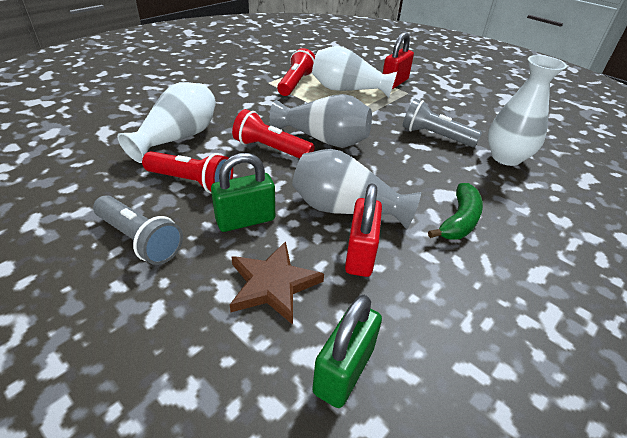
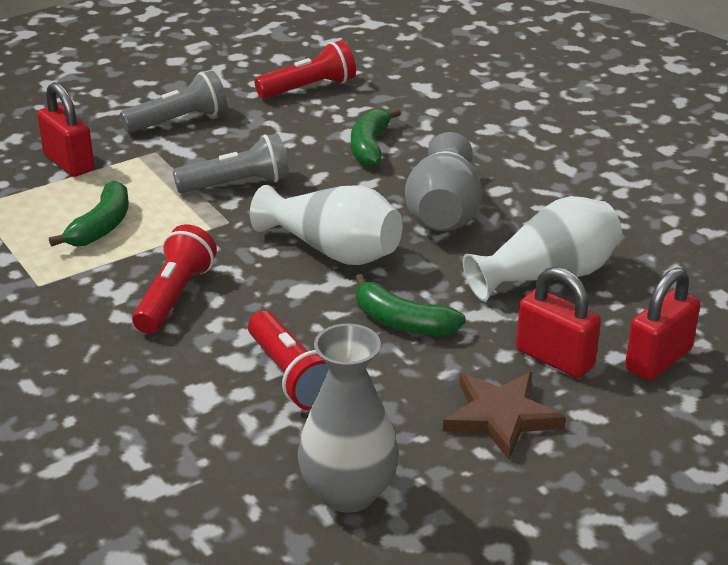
green banana: 1 -> 3
green padlock: 2 -> 0
red padlock: 2 -> 3
white vase: 3 -> 2

